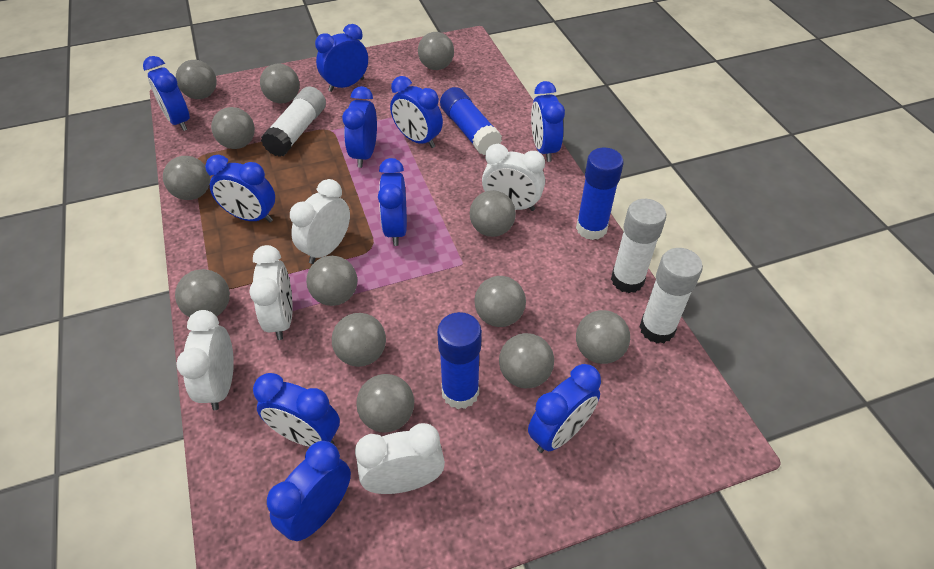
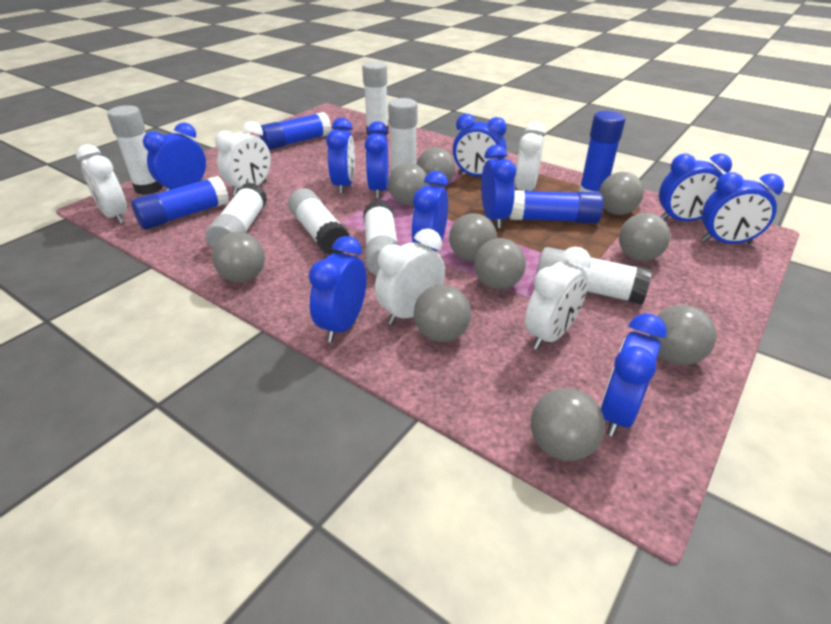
blue glue stick: 3 -> 4
grey ball: 13 -> 10
white glue stick: 3 -> 7

